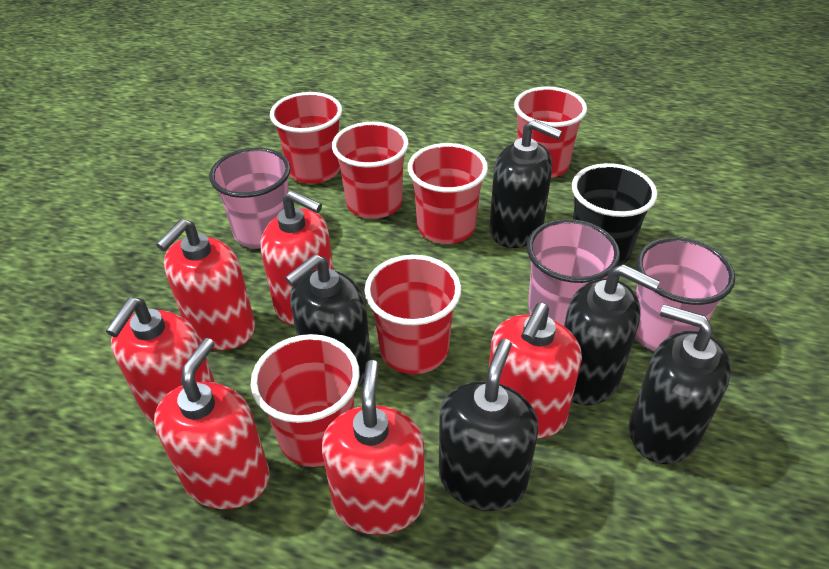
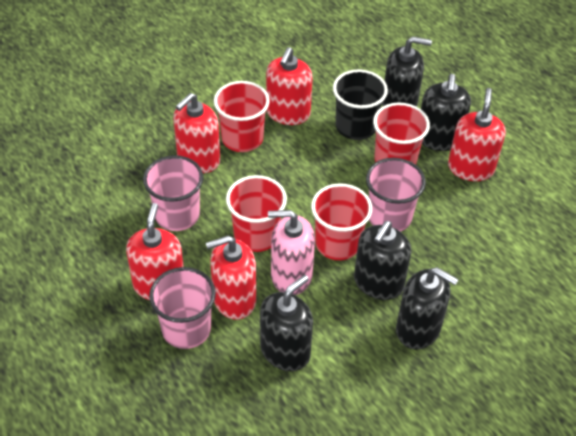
pink soap dispenser: 0 -> 1
red cup: 6 -> 4
red soap dispenser: 6 -> 5

